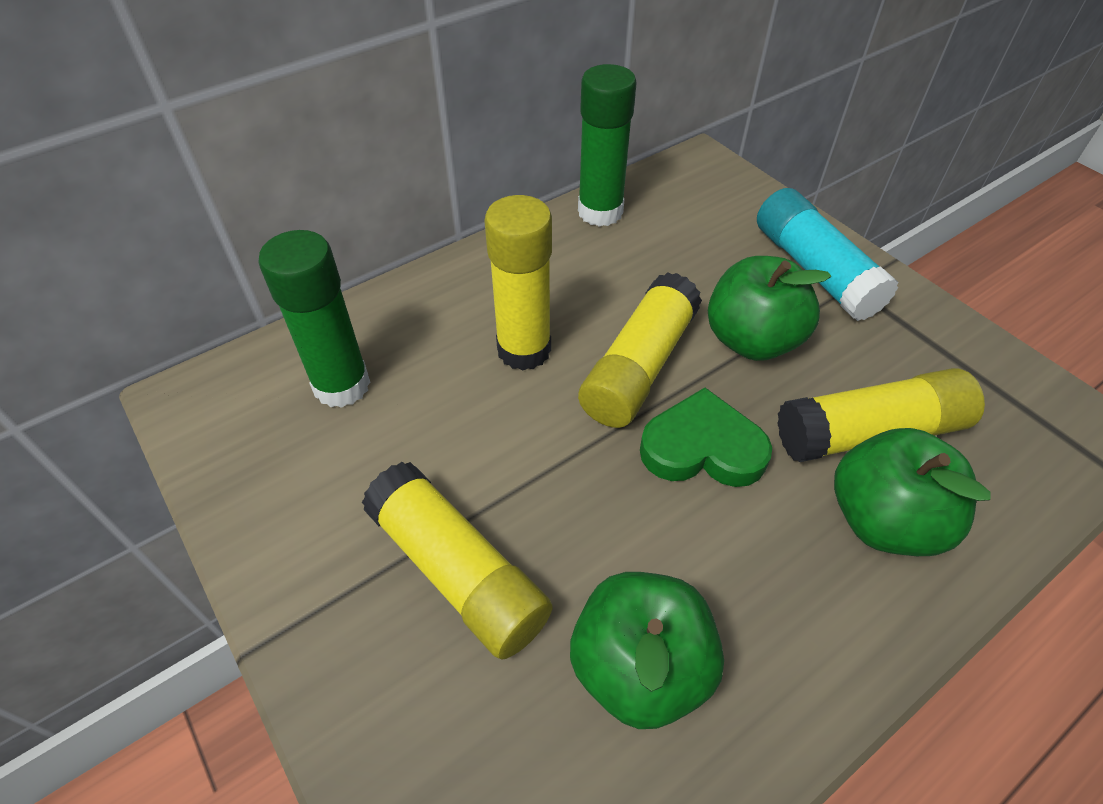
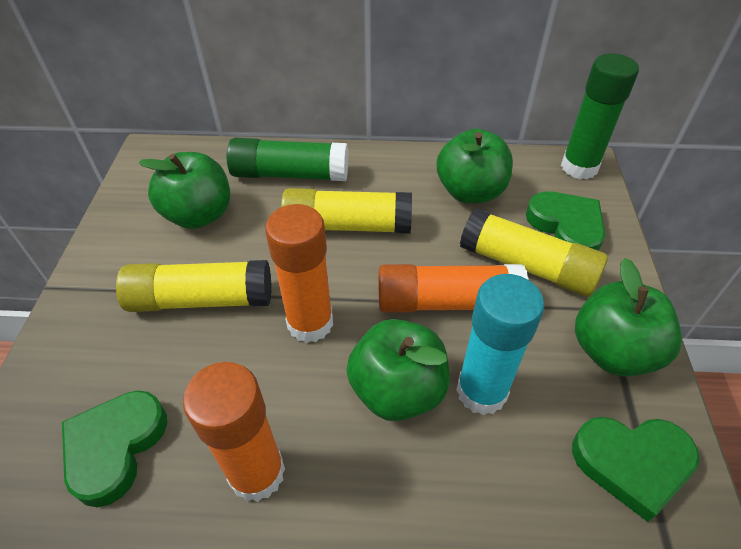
green apple: 3 -> 4
green heart: 1 -> 3
orange glue stick: 0 -> 3
yellow glue stick: 4 -> 3

